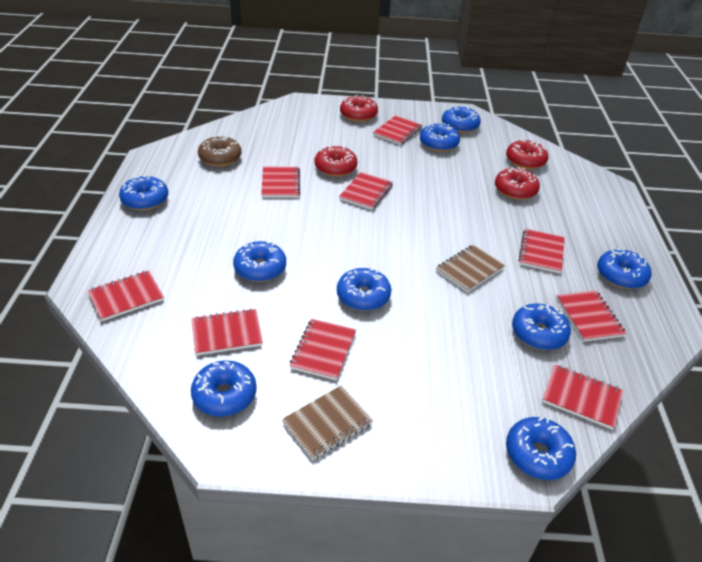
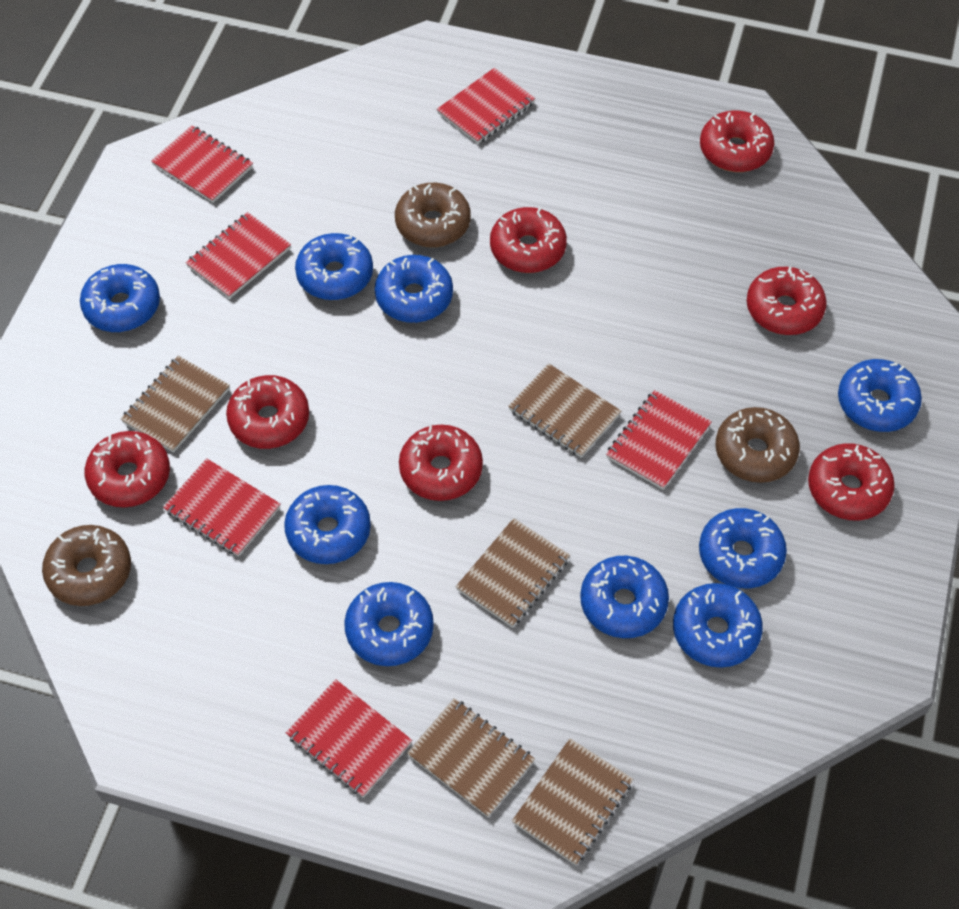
brown donut: 1 -> 3
brown notebook: 2 -> 5
red donut: 4 -> 7
red notebook: 9 -> 6

